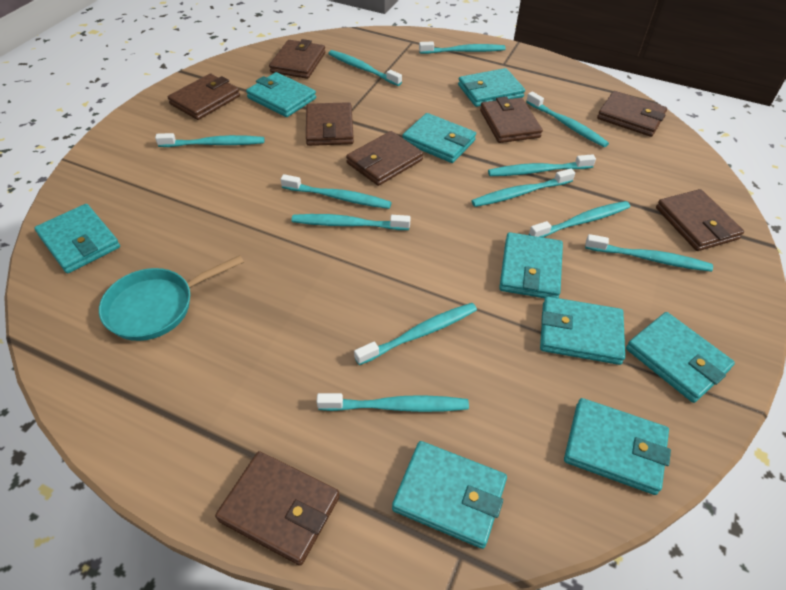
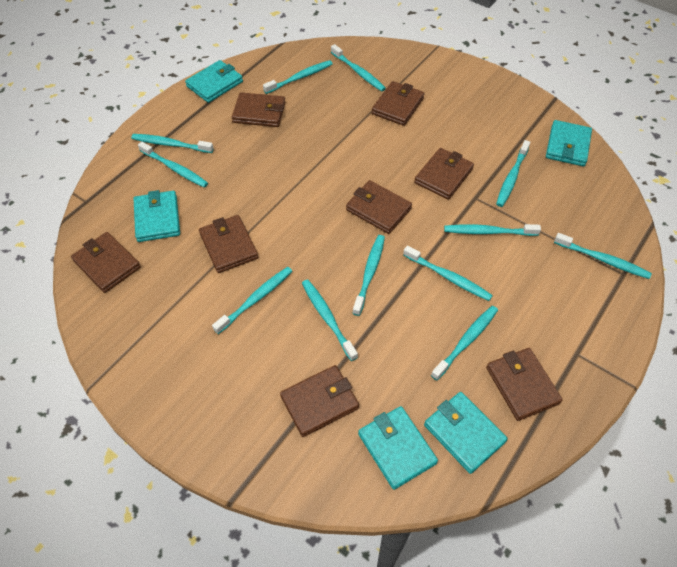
turquoise pan: 1 -> 0
turquoise wallet: 9 -> 5

